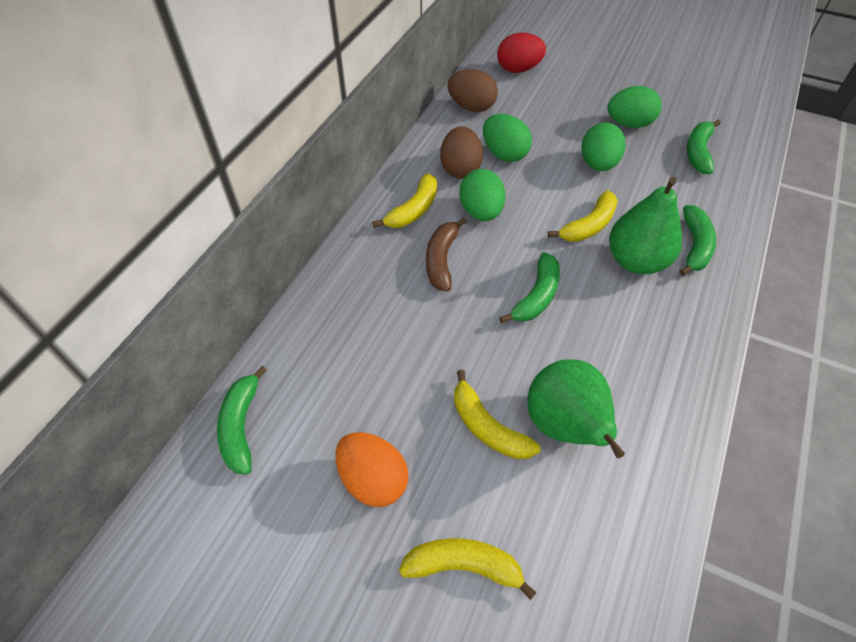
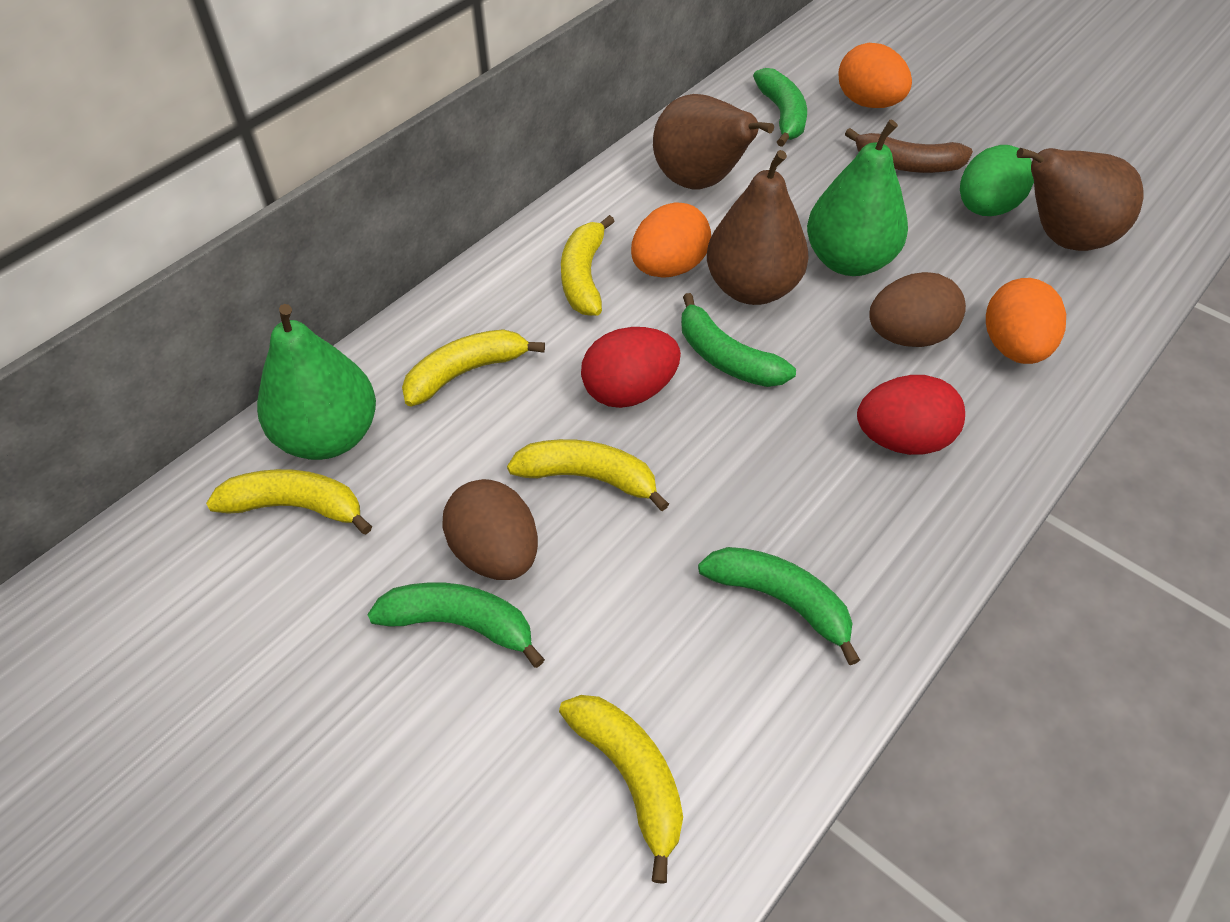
brown pear: 0 -> 3
green egg: 4 -> 1
orange egg: 1 -> 3
red egg: 1 -> 2
yellow banana: 4 -> 5

